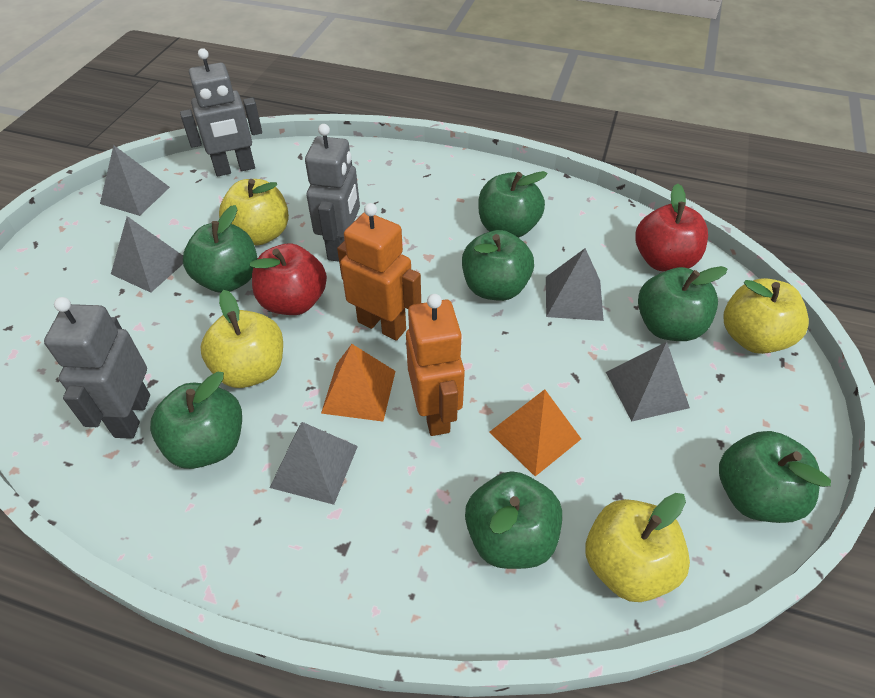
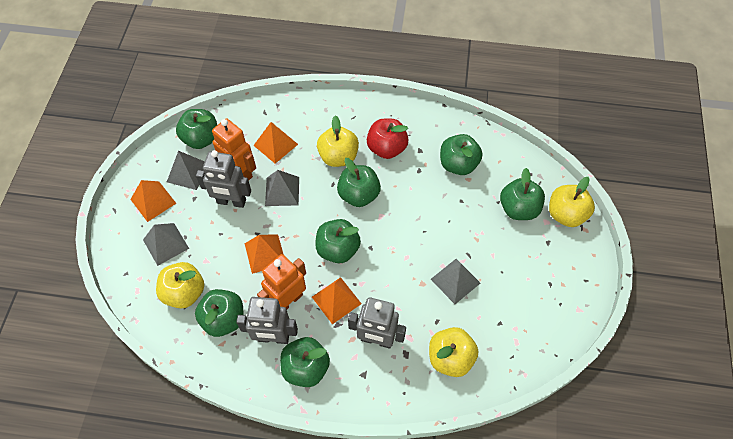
grey pyramid: 5 -> 4
orange pyramid: 2 -> 4
red apple: 2 -> 1

